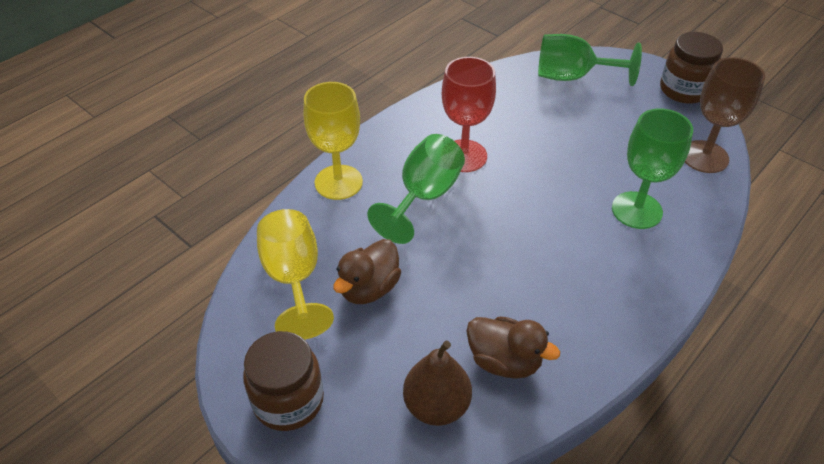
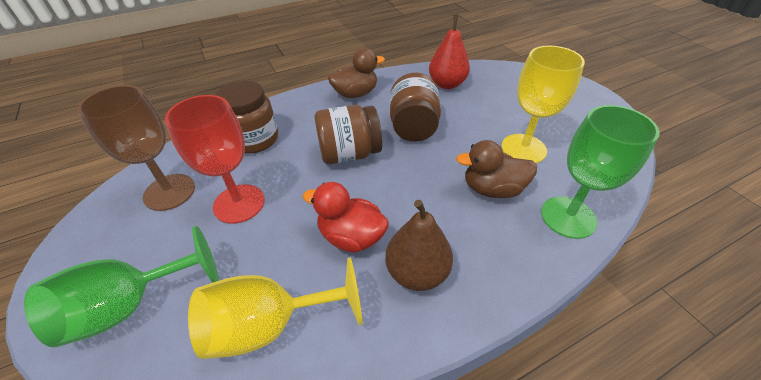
brown jar: 2 -> 3
green goblet: 3 -> 2
red duck: 0 -> 1
red pear: 0 -> 1

